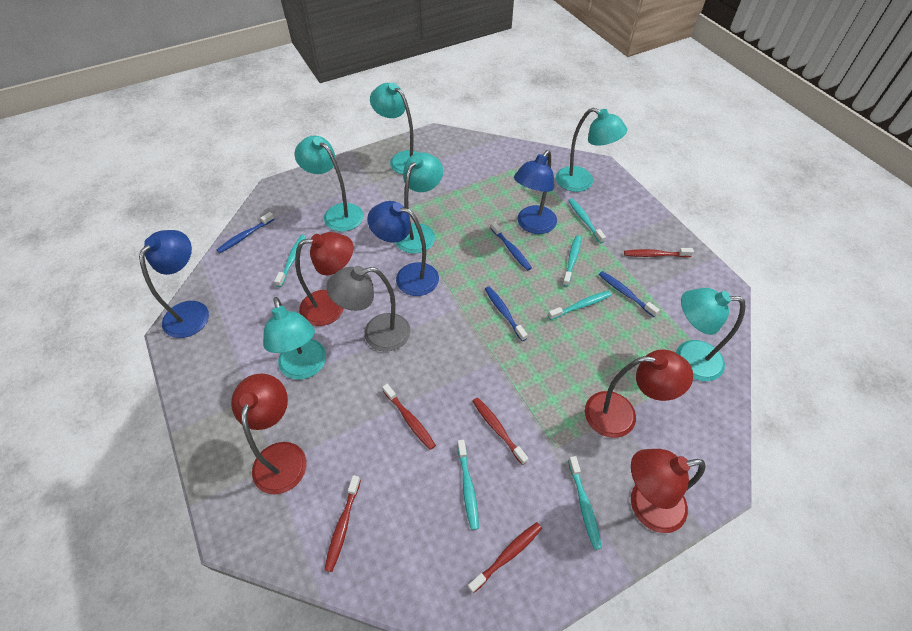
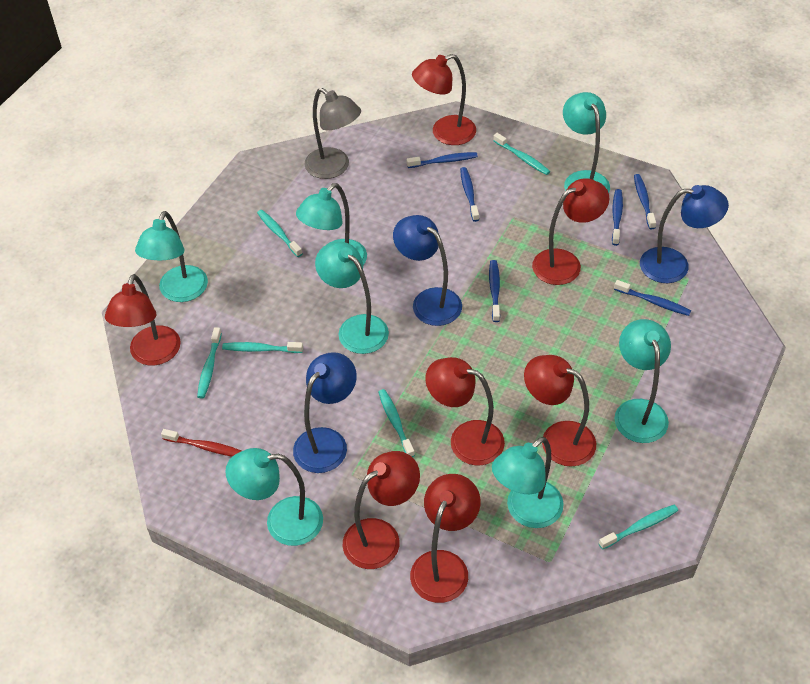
blue toothbrush: 4 -> 6
red lamp: 4 -> 7
red toothbrush: 5 -> 1
turquoise lamp: 6 -> 7

